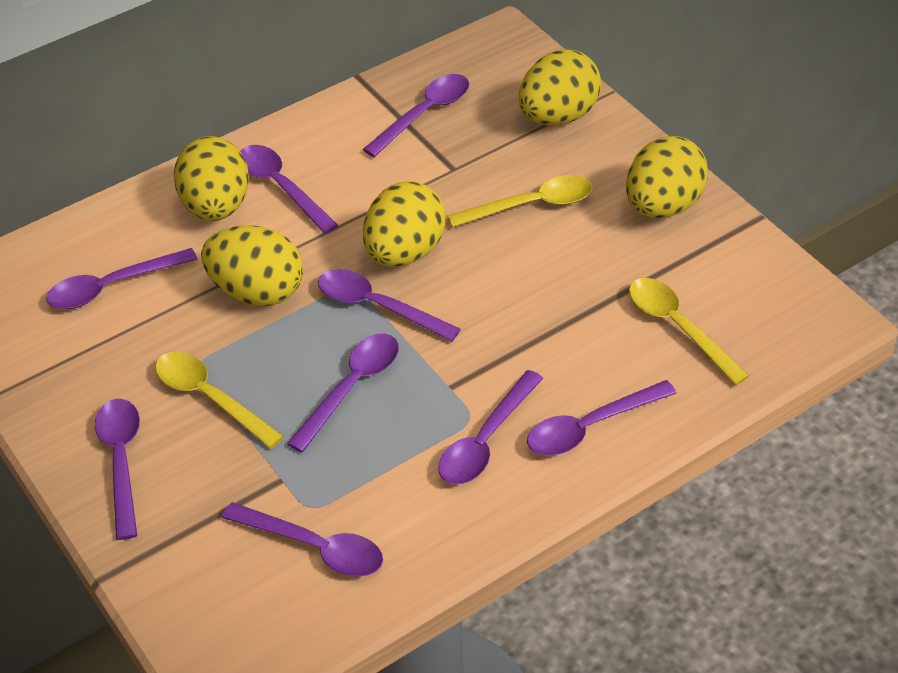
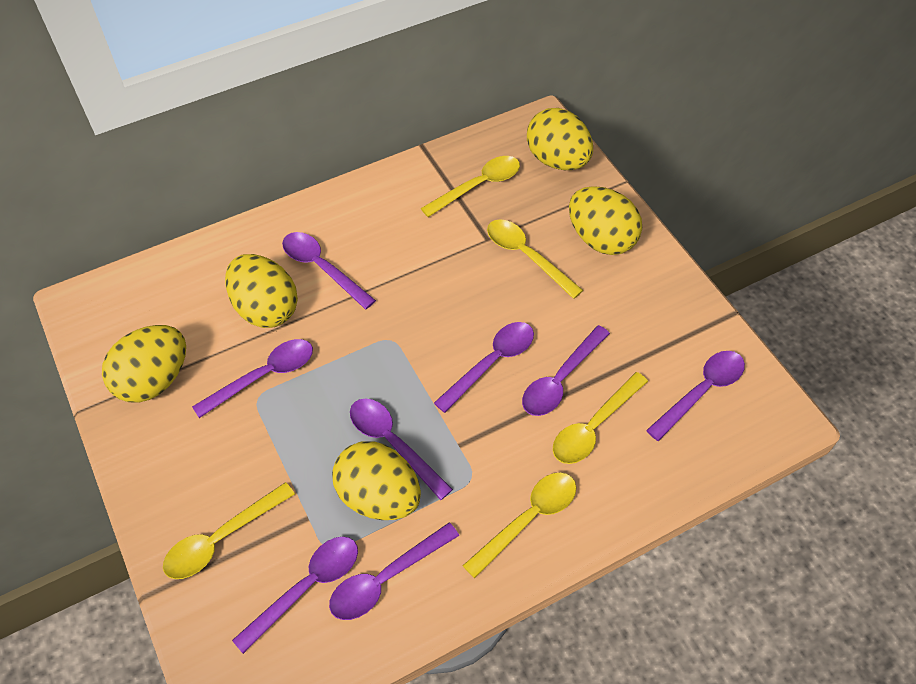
purple spoon: 9 -> 8
yellow spoon: 3 -> 5

